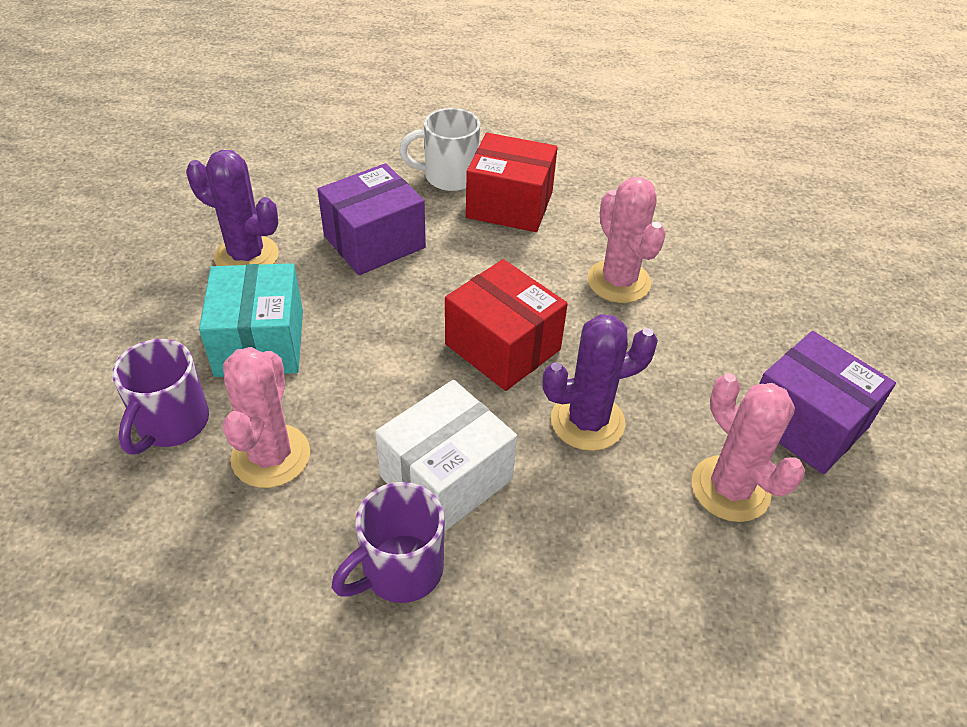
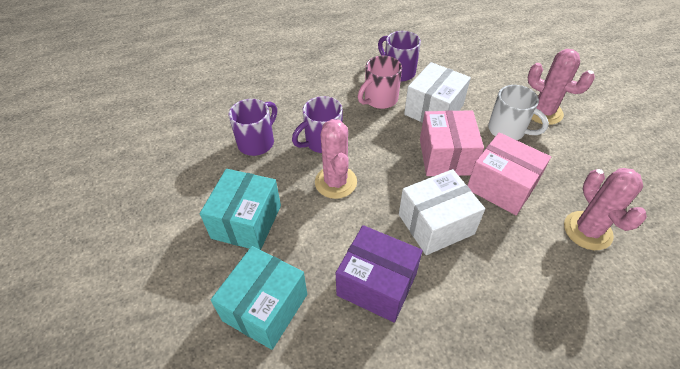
pink box: 0 -> 2
pink mug: 0 -> 1
purple box: 2 -> 1
purple cactus: 2 -> 0
purple mug: 2 -> 3
red box: 2 -> 0
turquoise box: 1 -> 2
white box: 1 -> 2

